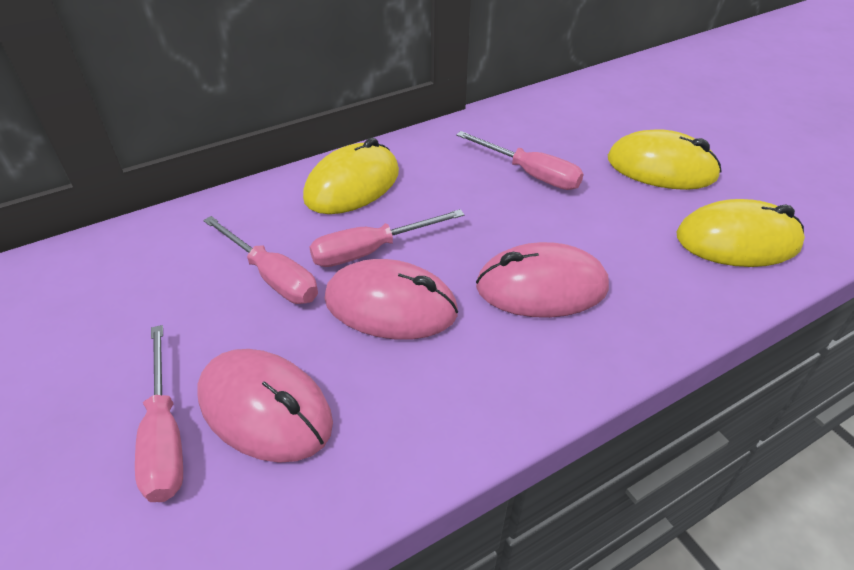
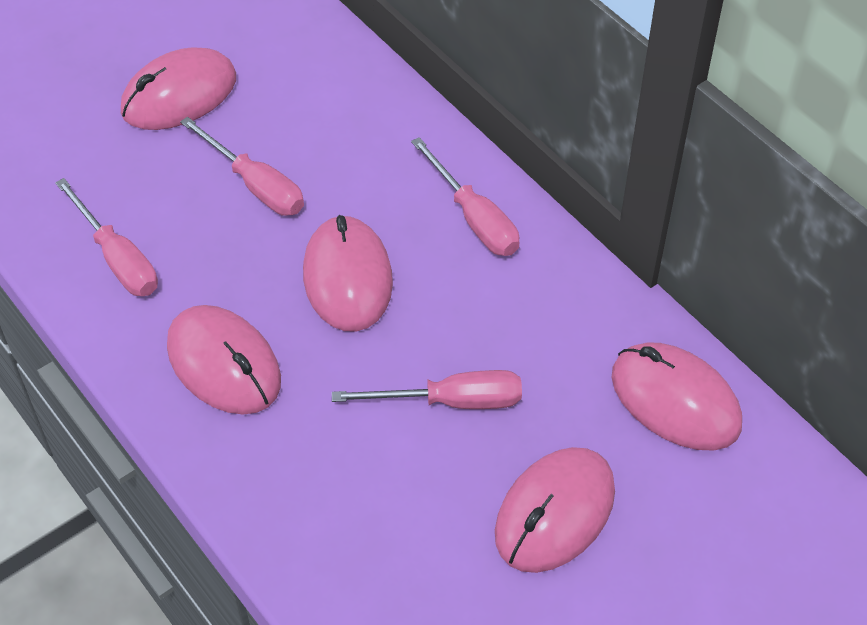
pink mouse: 3 -> 5
yellow mouse: 3 -> 0

